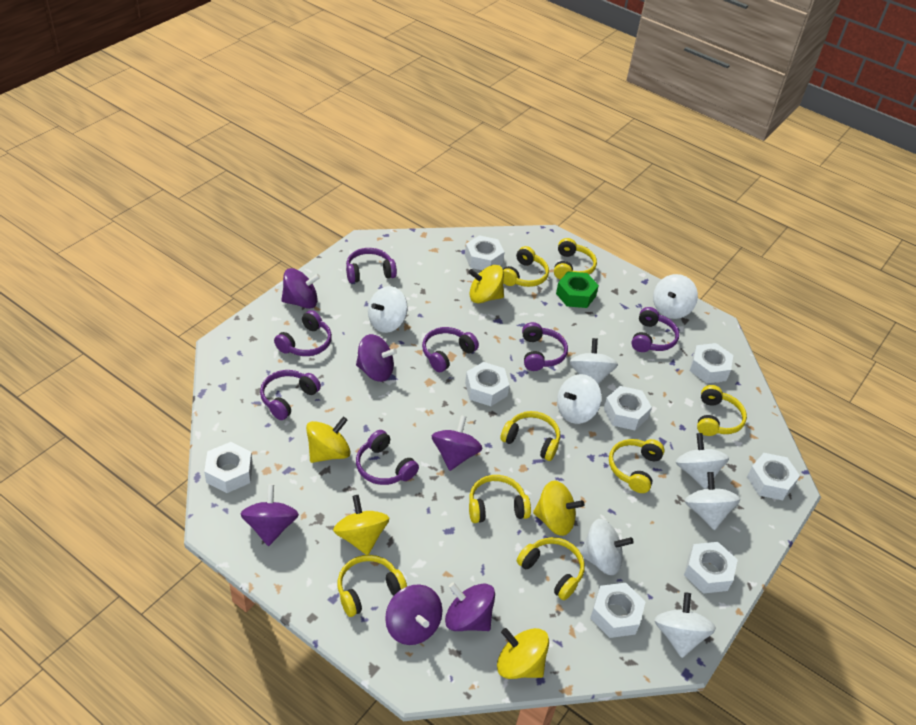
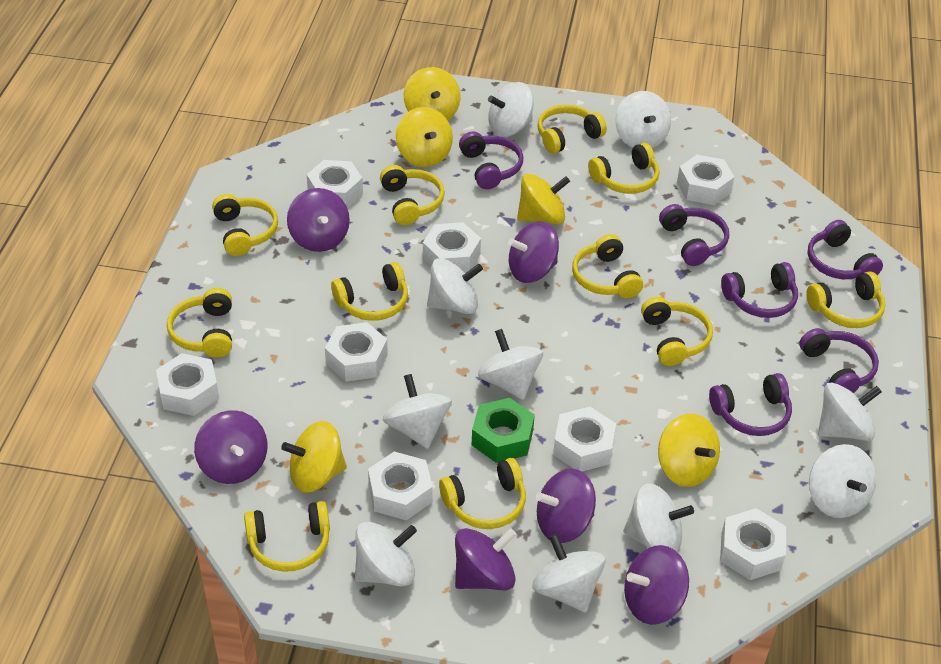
purple headphones: 7 -> 6
white spinning top: 8 -> 10
yellow headphones: 8 -> 11

